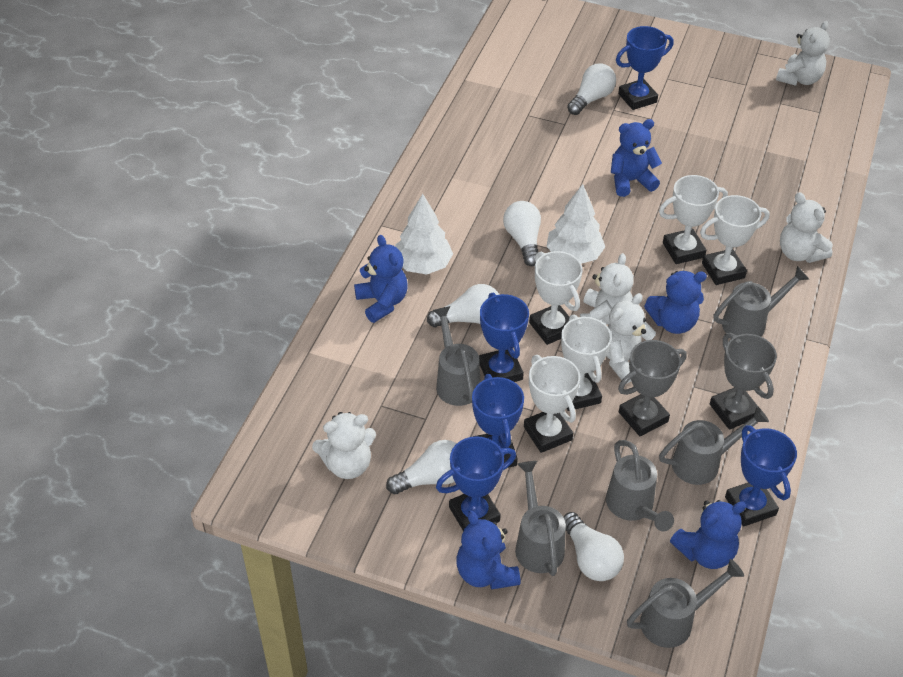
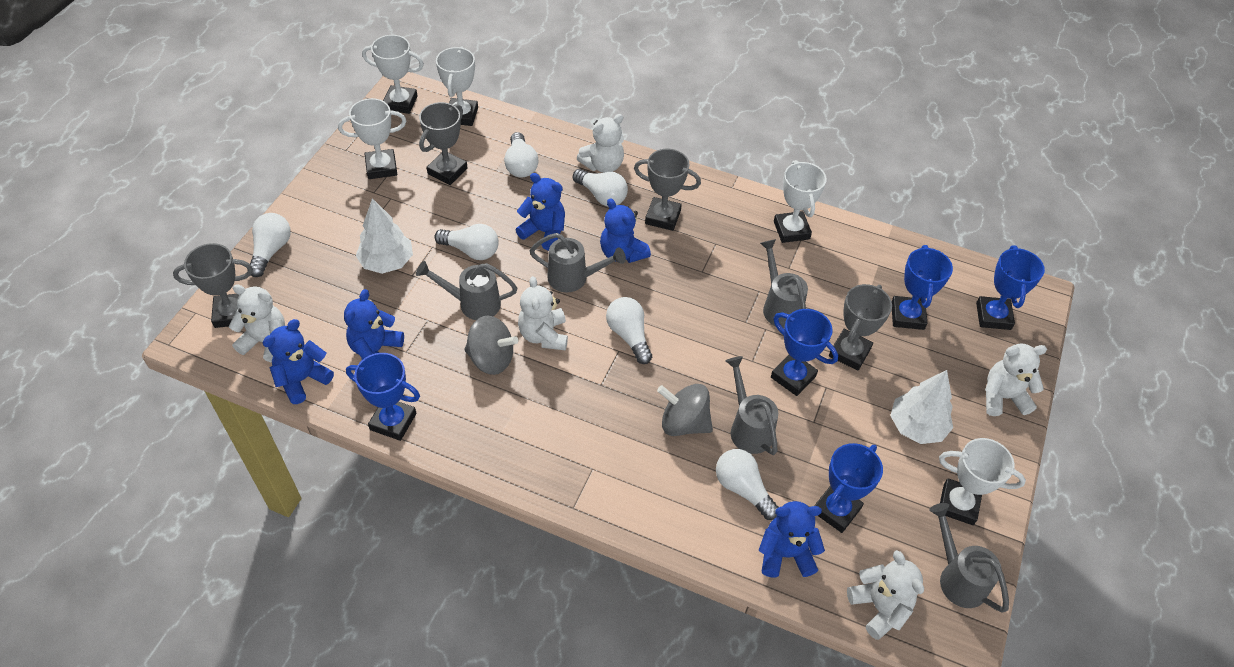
grey spinning top: 0 -> 2
grey trophy: 2 -> 4
grey watering can: 6 -> 5
white light bulb: 5 -> 6

